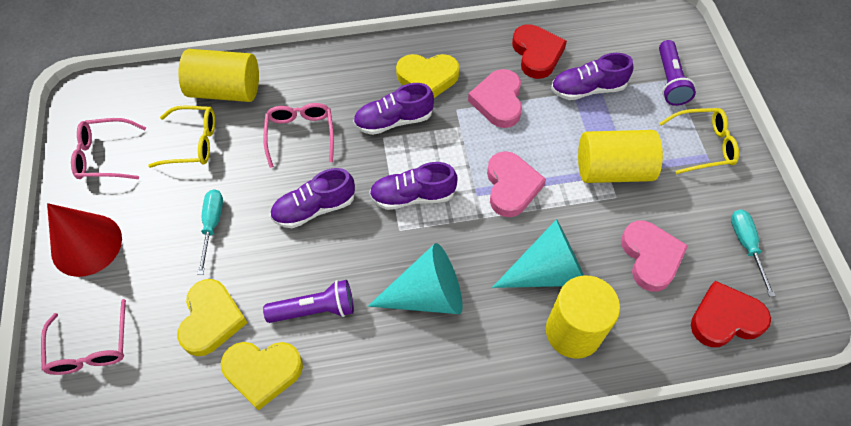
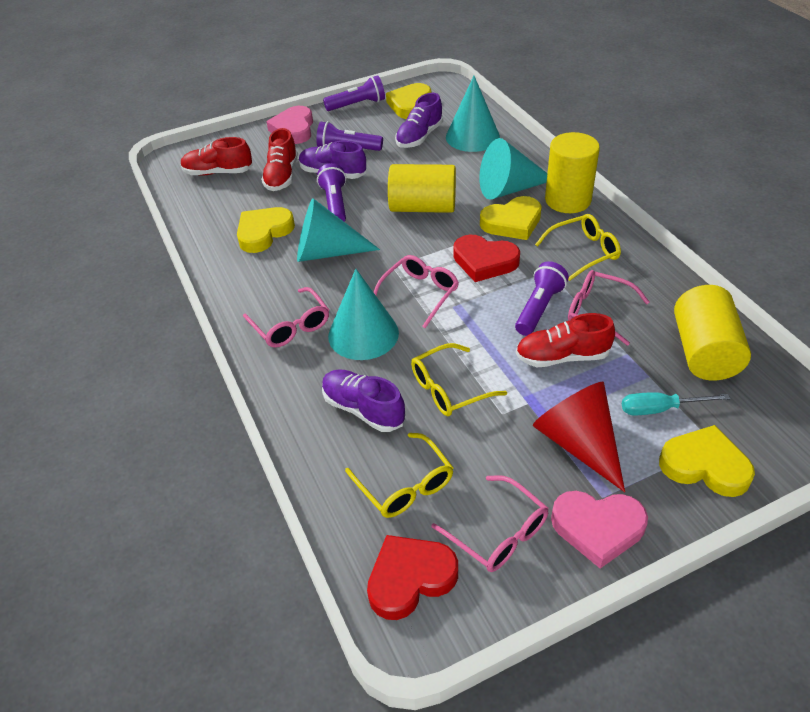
pink glasses: 3 -> 4
pink heart: 3 -> 2
purple flashlight: 2 -> 4
purple shoe: 4 -> 3
red shoe: 0 -> 3
turquoise cone: 2 -> 4
turquoise screwdriver: 2 -> 1
yellow glasses: 2 -> 3
yellow heart: 3 -> 4

